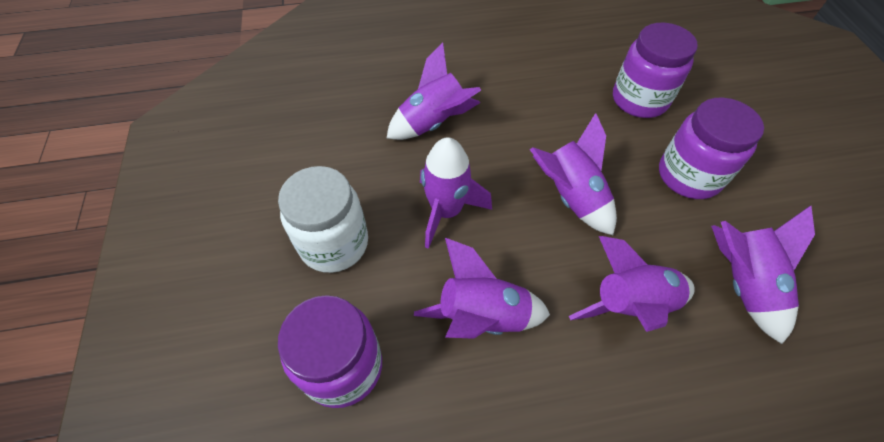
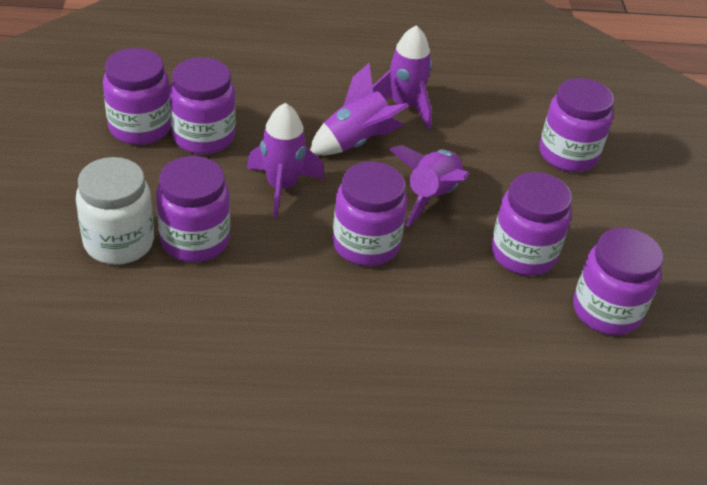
purple jar: 3 -> 7
purple rocket: 6 -> 4

